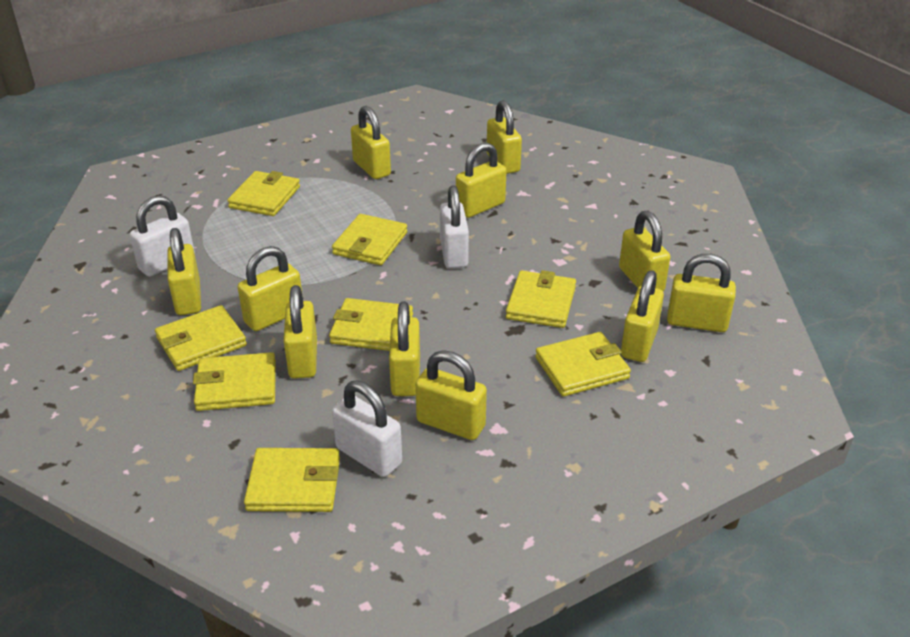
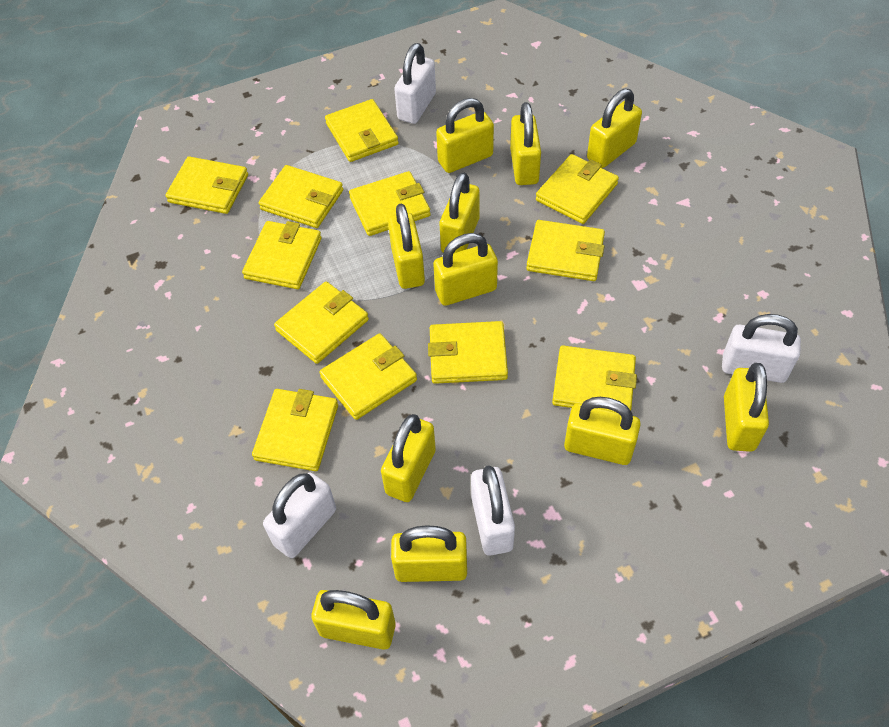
white padlock: 3 -> 4
yellow wallet: 8 -> 12

